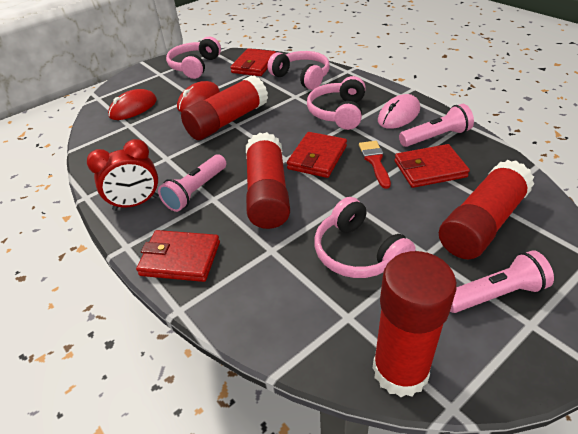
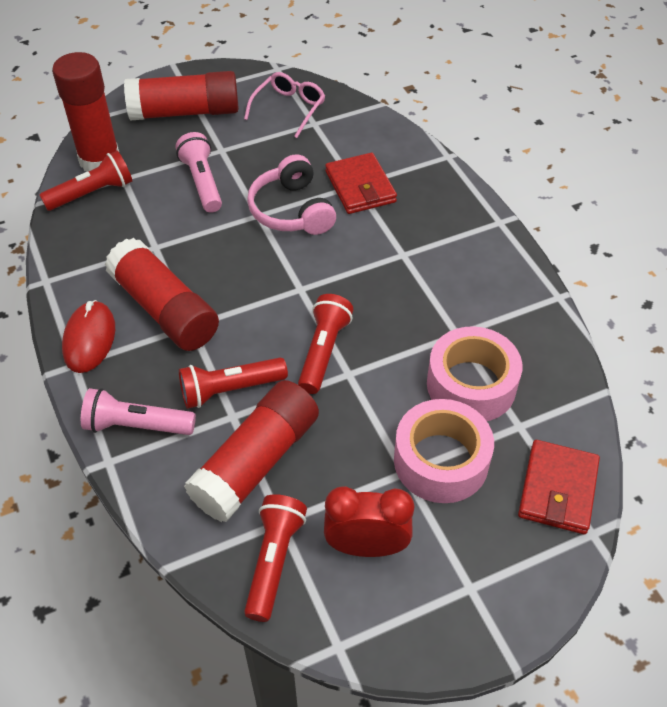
pink flashlight: 3 -> 2
pink glasses: 0 -> 1
pink headphones: 4 -> 1
pink mouse: 1 -> 0
pink tape: 0 -> 2
red brush: 1 -> 0
red flashlight: 0 -> 4
red mouse: 2 -> 1
red wallet: 4 -> 2

